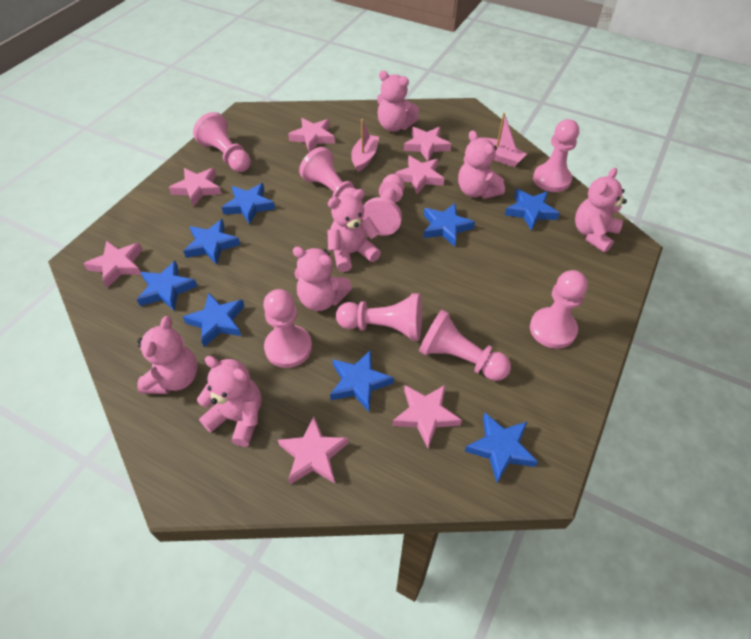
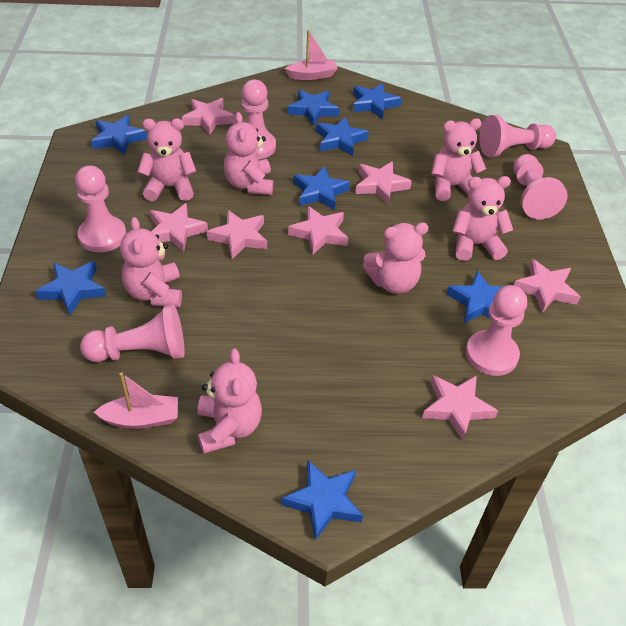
pink pawn: 8 -> 6

